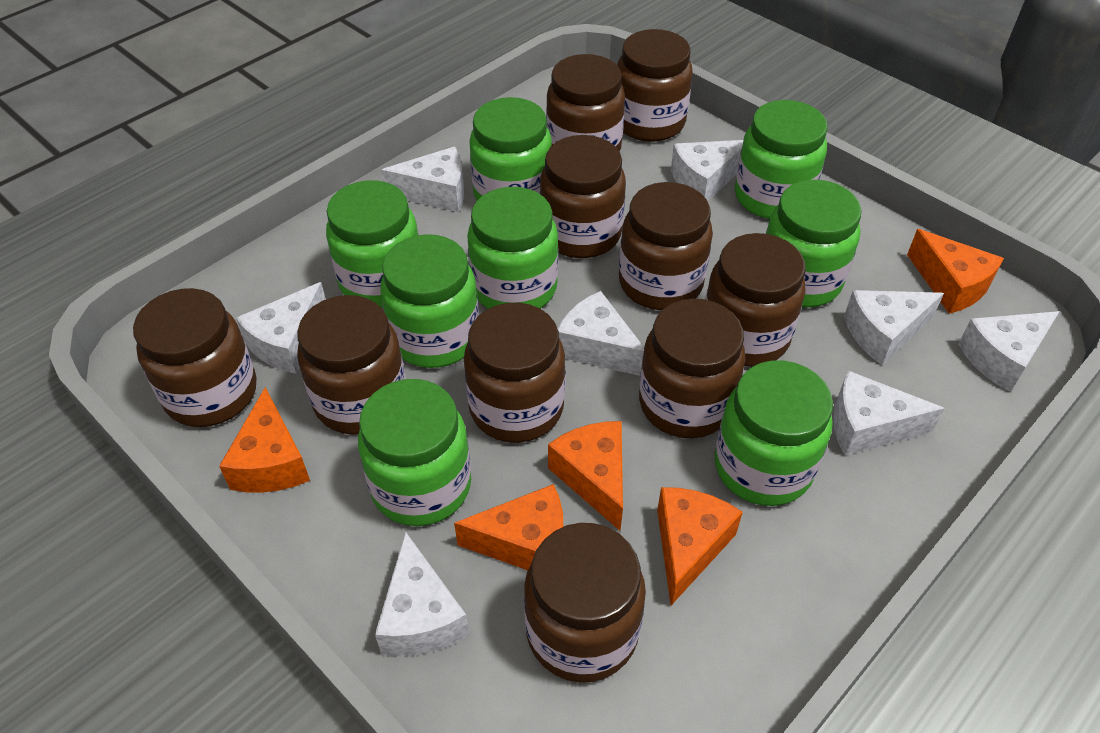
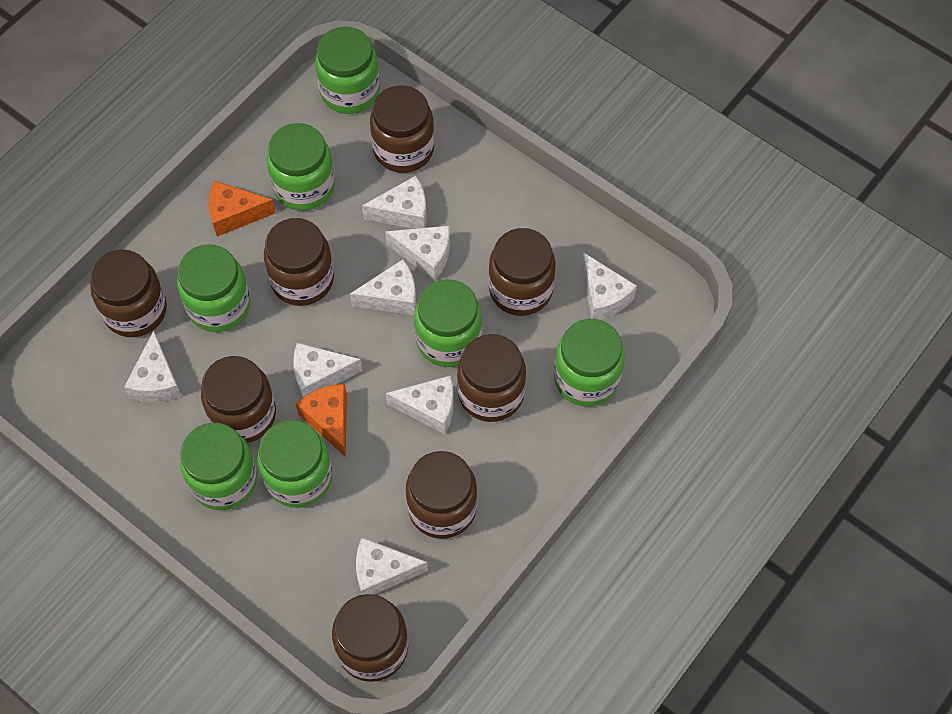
brown jar: 10 -> 8
green jar: 8 -> 7
orange cheese: 5 -> 2

